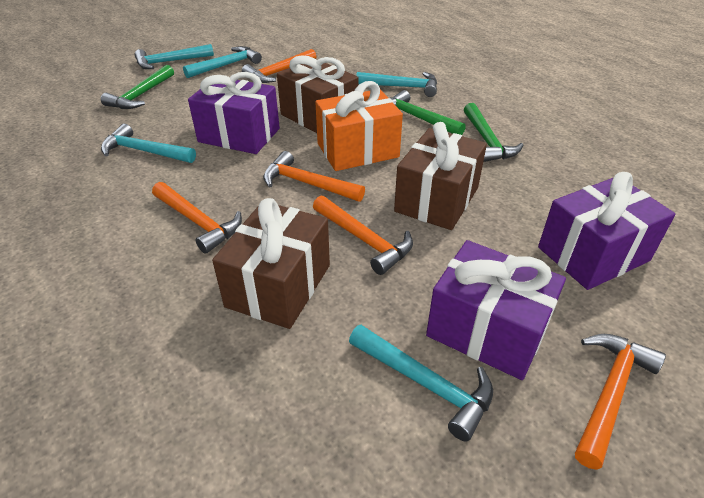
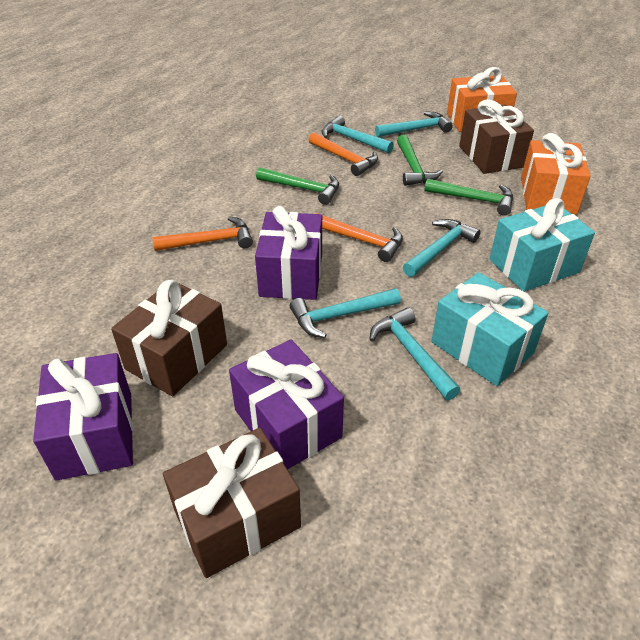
orange gift: 1 -> 2
orange hammer: 5 -> 3
turquoise gift: 0 -> 2

